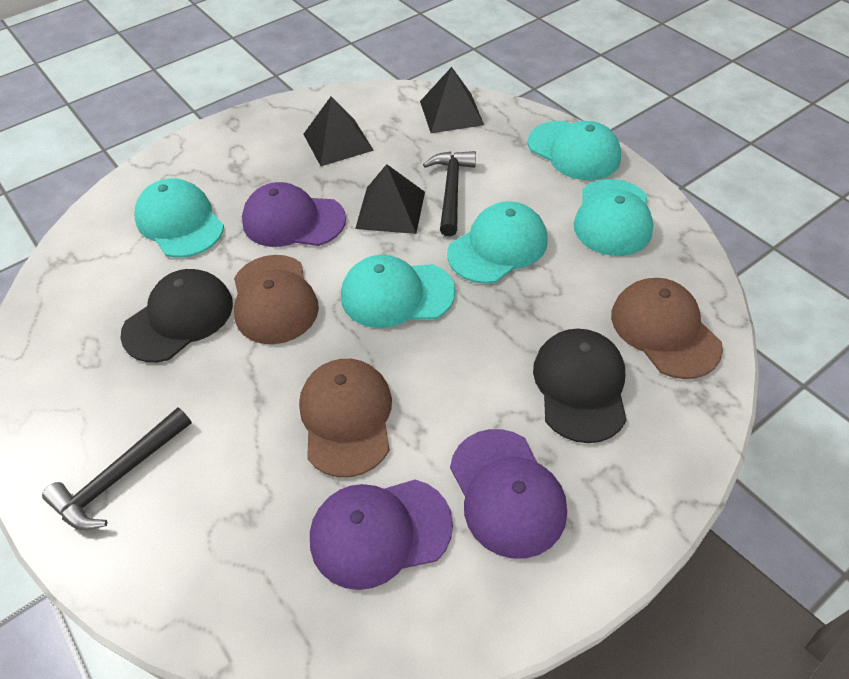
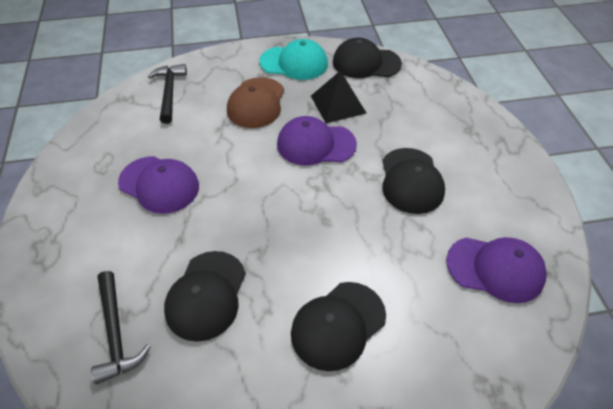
black cap: 2 -> 4
black pyramid: 3 -> 1
brown cap: 3 -> 1
turquoise cap: 5 -> 1

